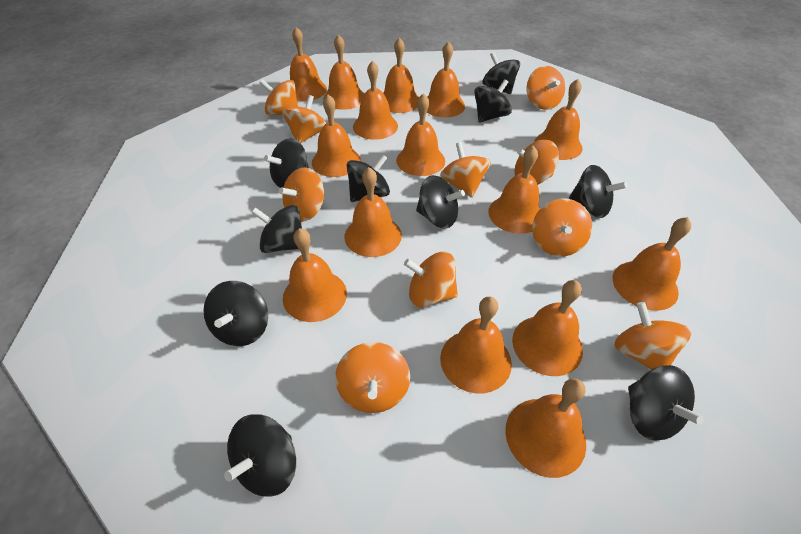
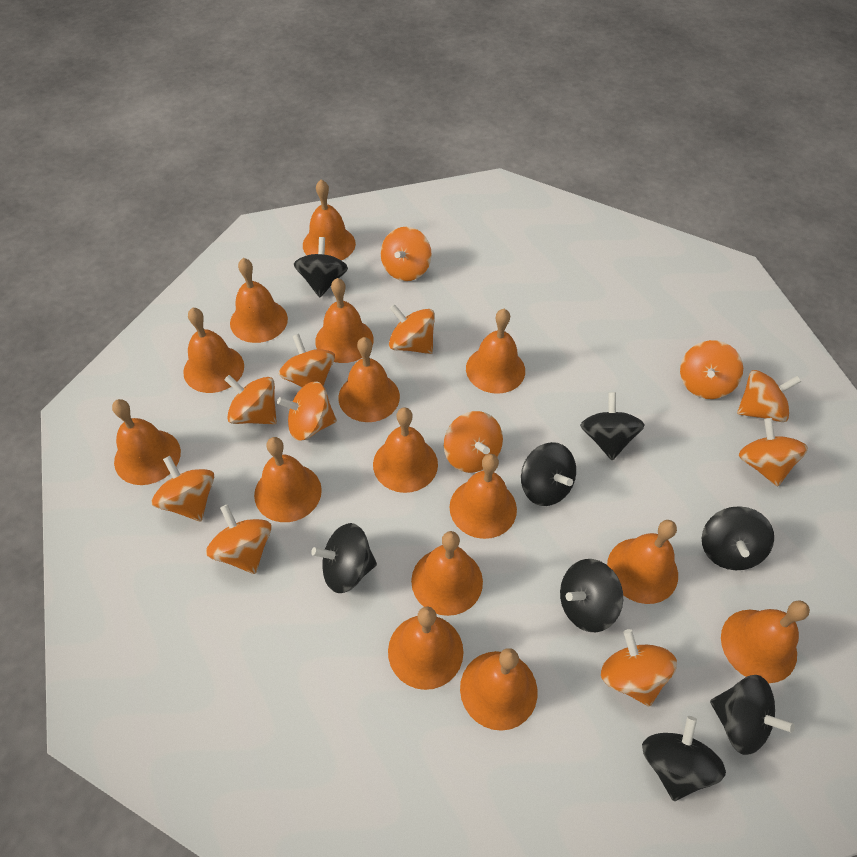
black spinning top: 10 -> 8
orange spinning top: 10 -> 12

